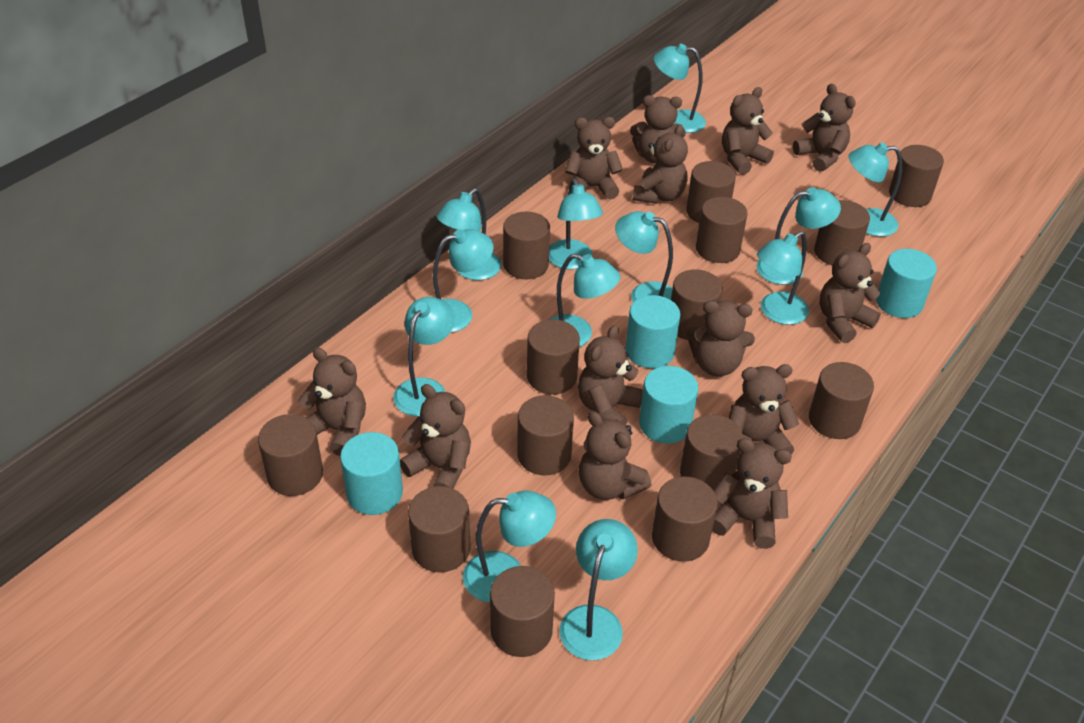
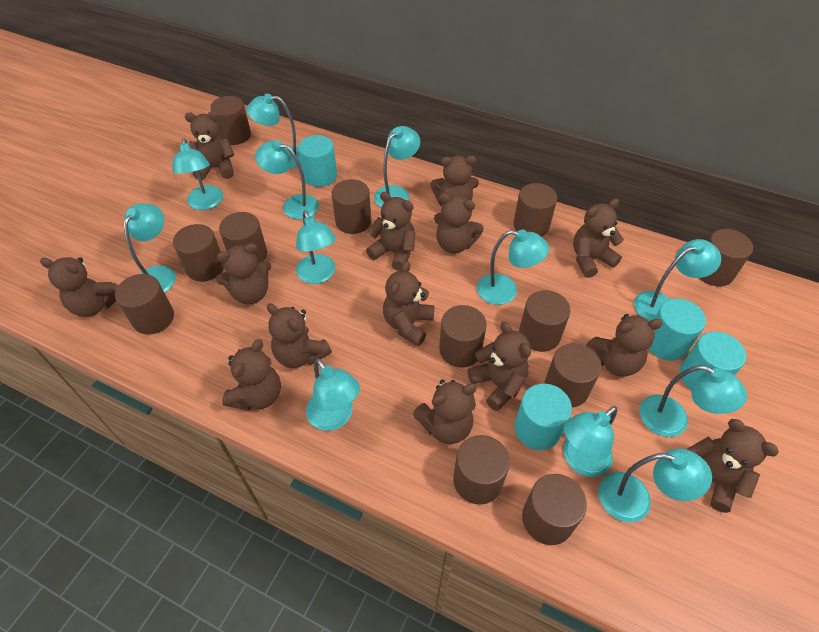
brown cylinder: 14 -> 12
brown teddy bear: 13 -> 14

